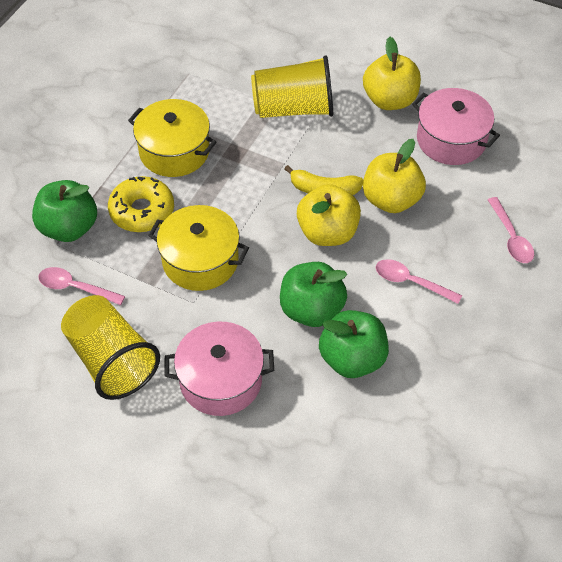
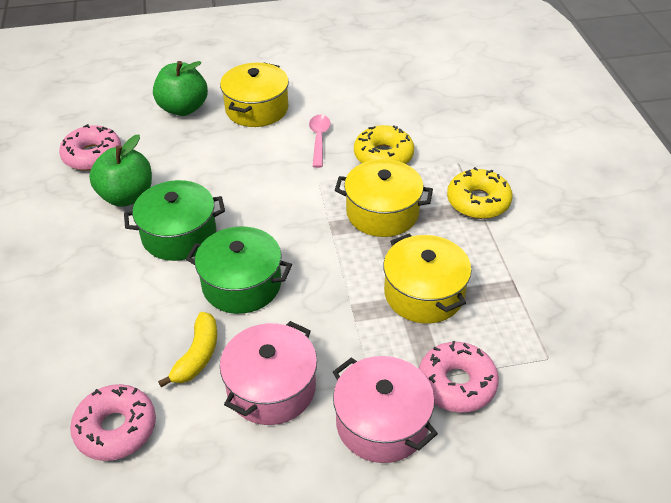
green apple: 3 -> 2
green pot: 0 -> 2
pink donut: 0 -> 3
pink spoon: 3 -> 1
yellow apple: 3 -> 0
yellow cup: 2 -> 0
yellow donut: 1 -> 2
yellow pot: 2 -> 3

